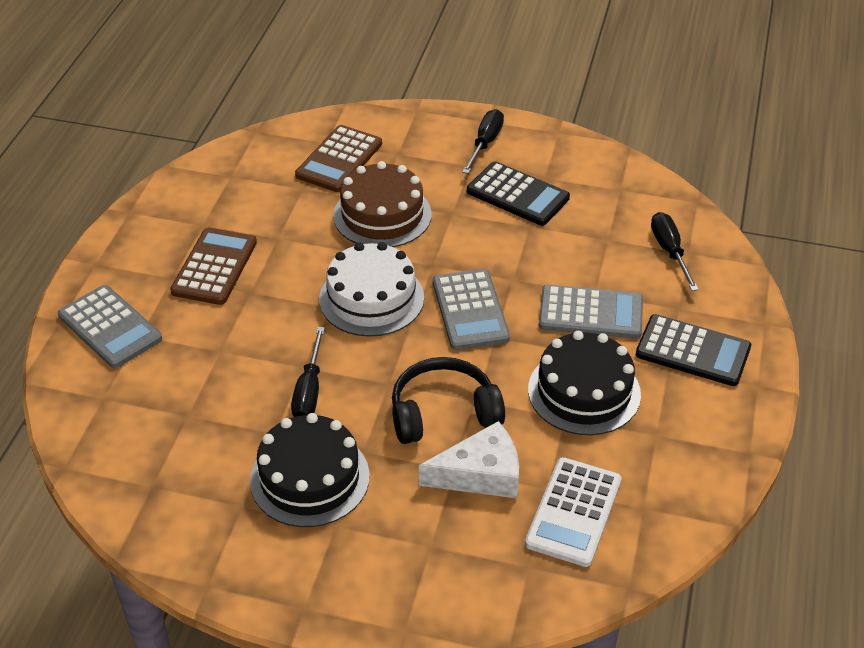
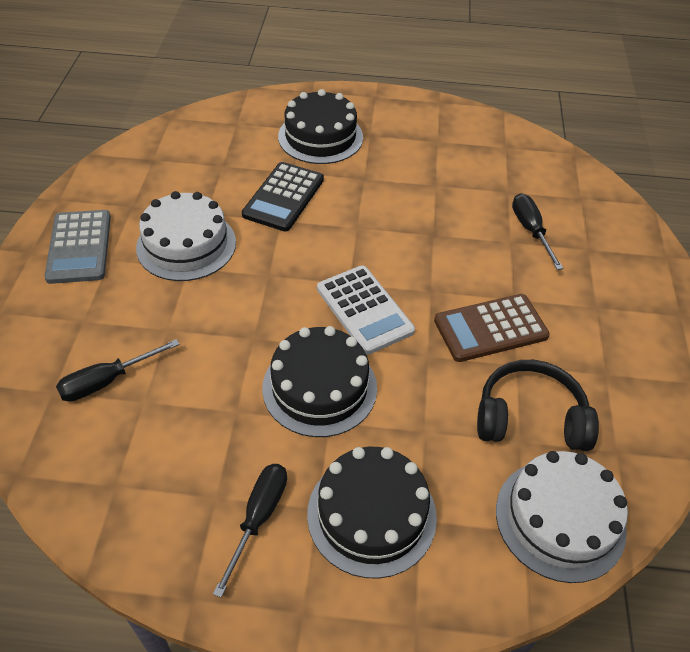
black cake: 2 -> 3
black calculator: 2 -> 1
brown cake: 1 -> 0
brown calculator: 2 -> 1
grey calculator: 3 -> 1
white cake: 1 -> 2
white cheese: 1 -> 0

